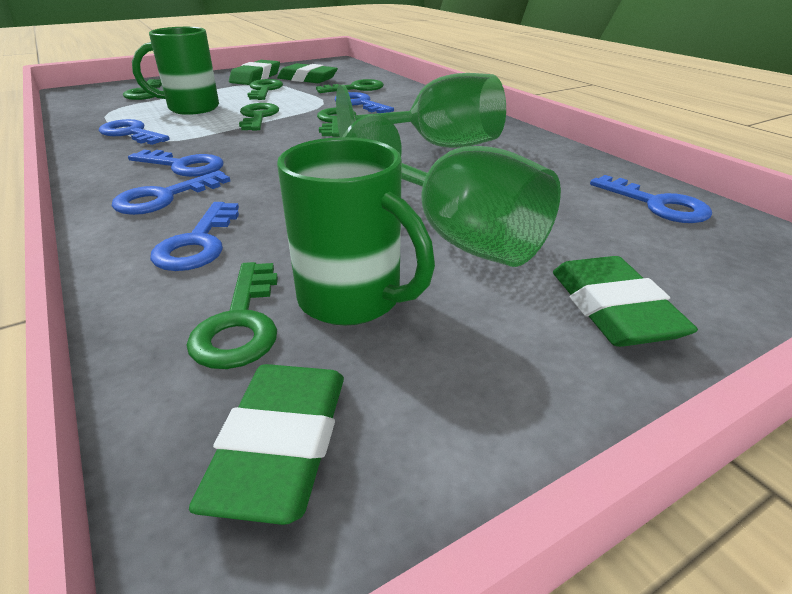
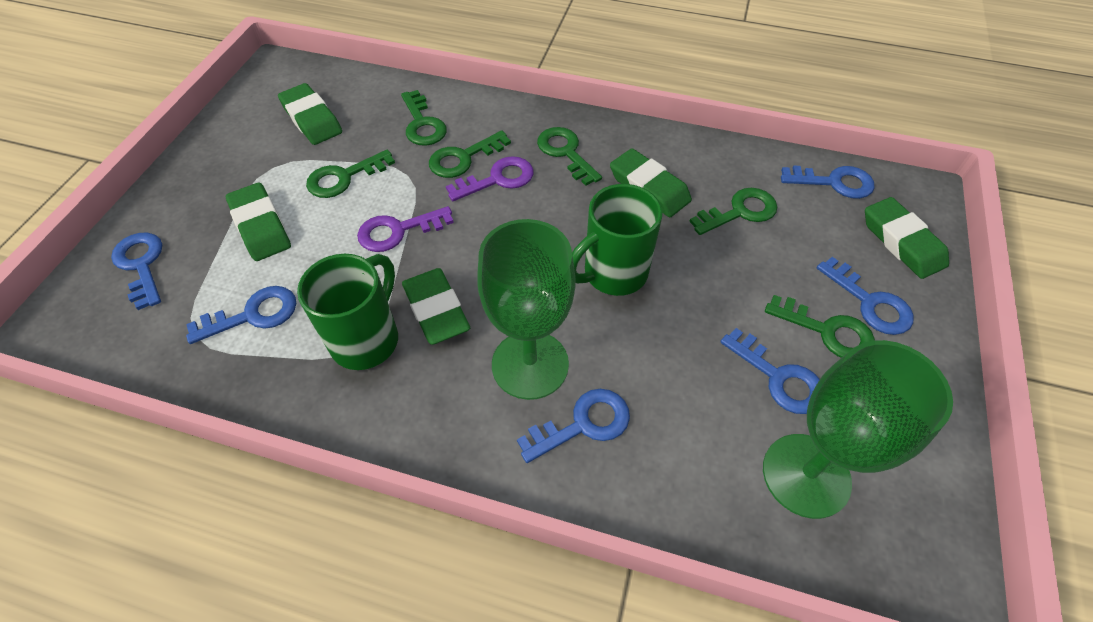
green eraser: 4 -> 5
purple key: 0 -> 2

